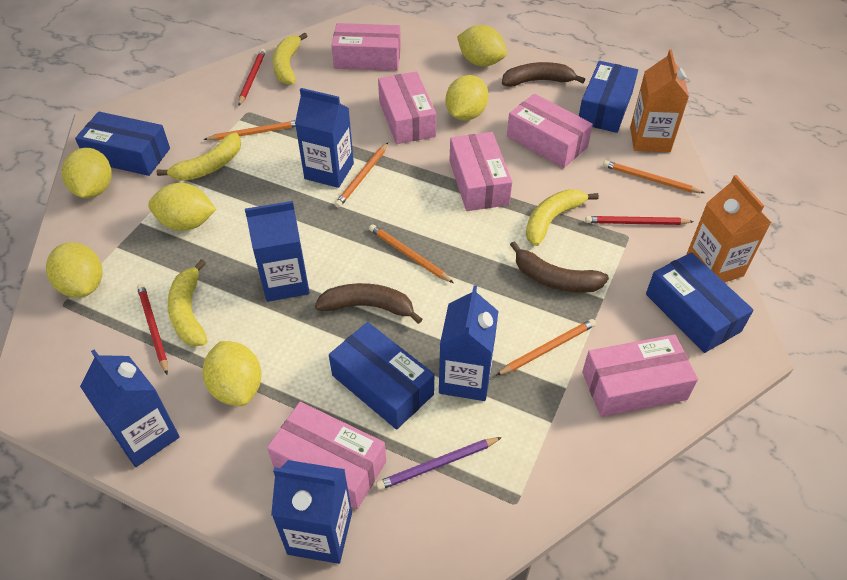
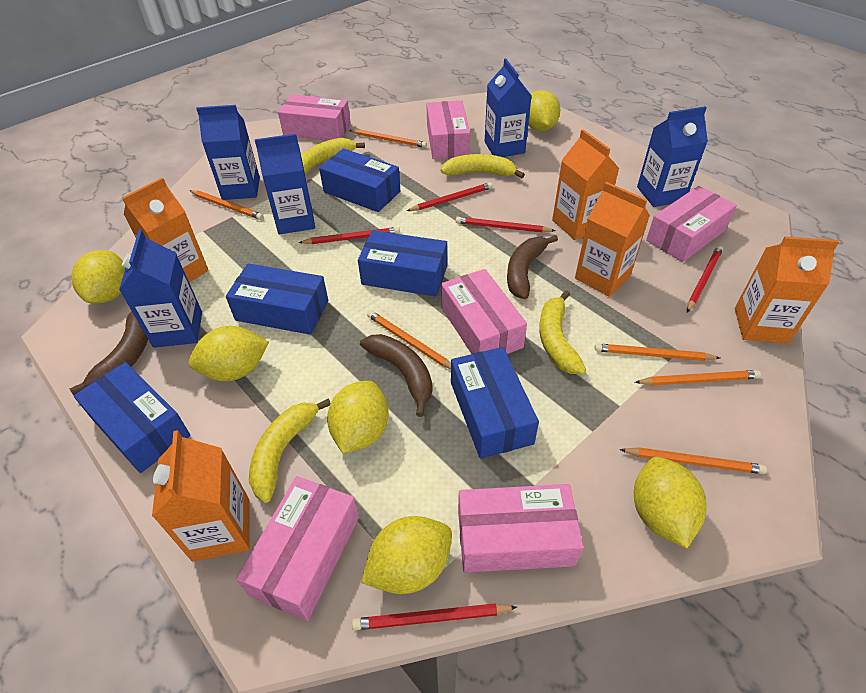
blue box: 4 -> 5
orange carton: 2 -> 5
orange pencil: 5 -> 6
purple pencil: 1 -> 0
red pencil: 3 -> 5

